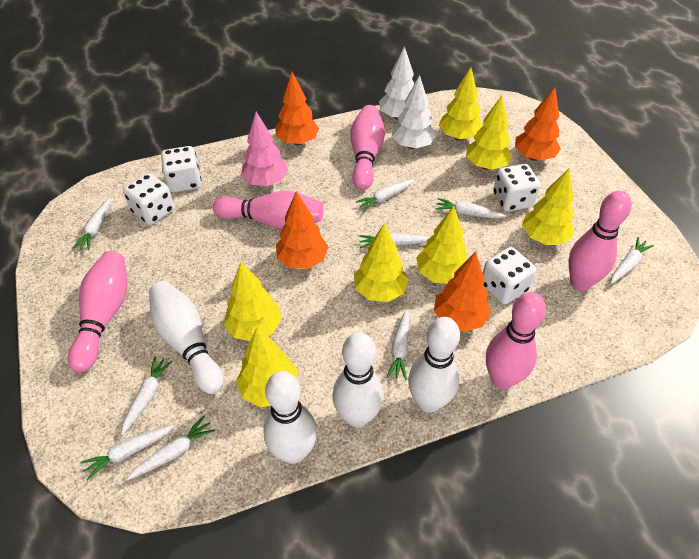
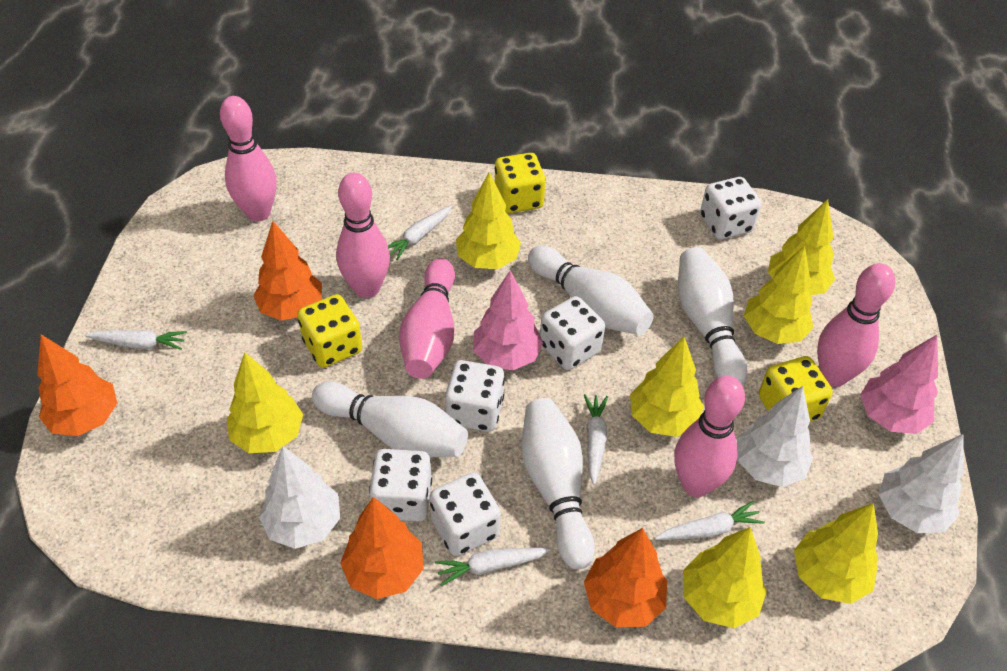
pink tree: 1 -> 2
white carrot: 9 -> 5
white dice: 4 -> 5
white tree: 2 -> 3
yellow dice: 0 -> 3

